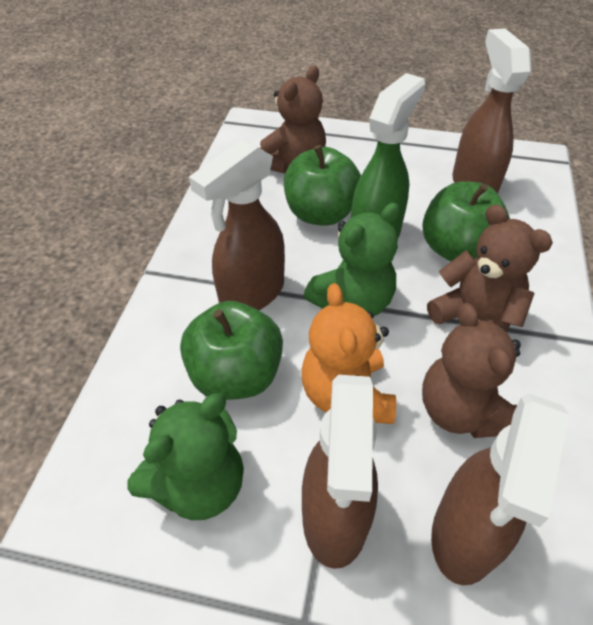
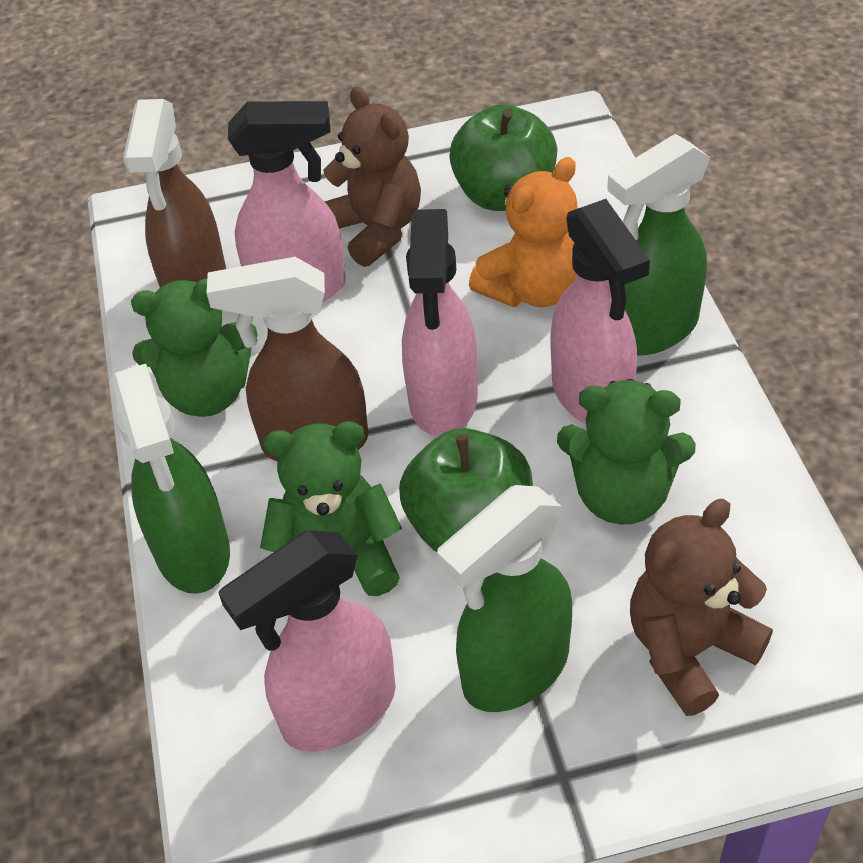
brown spray bottle: 4 -> 2
brown teddy bear: 3 -> 2
green apple: 3 -> 2
green spray bottle: 1 -> 3
green teddy bear: 2 -> 3
pink spray bottle: 0 -> 4

